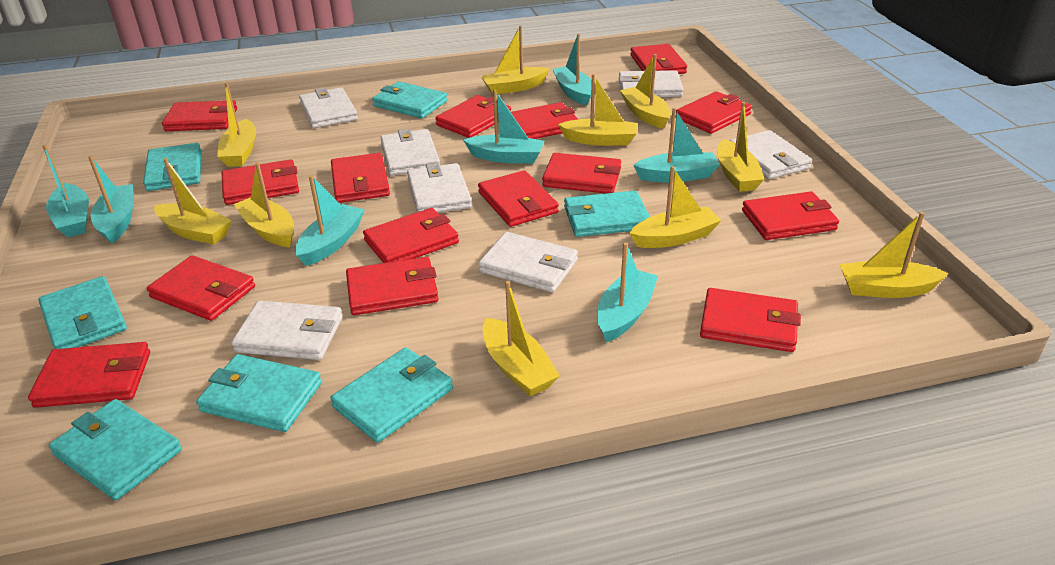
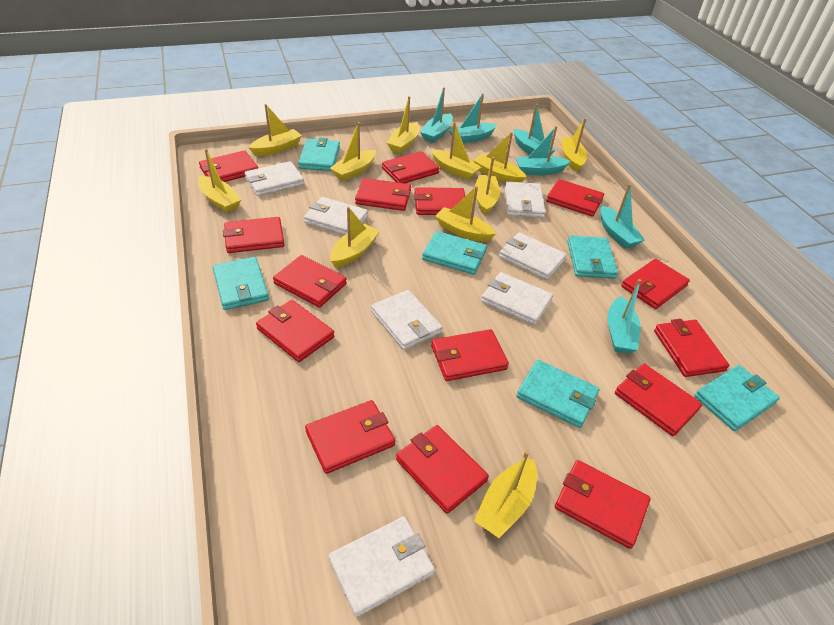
turquoise boat: 7 -> 6
turquoise wallet: 7 -> 6
yellow boat: 10 -> 11

